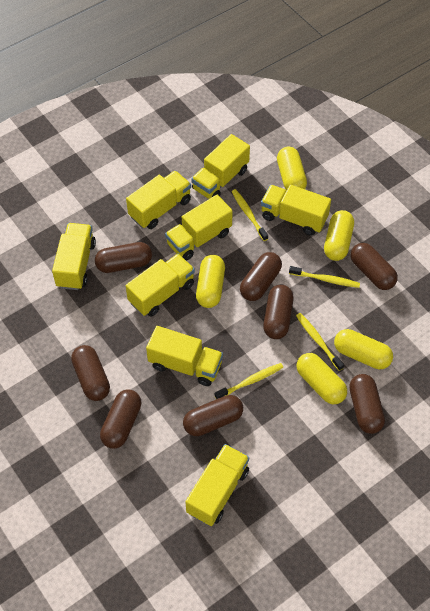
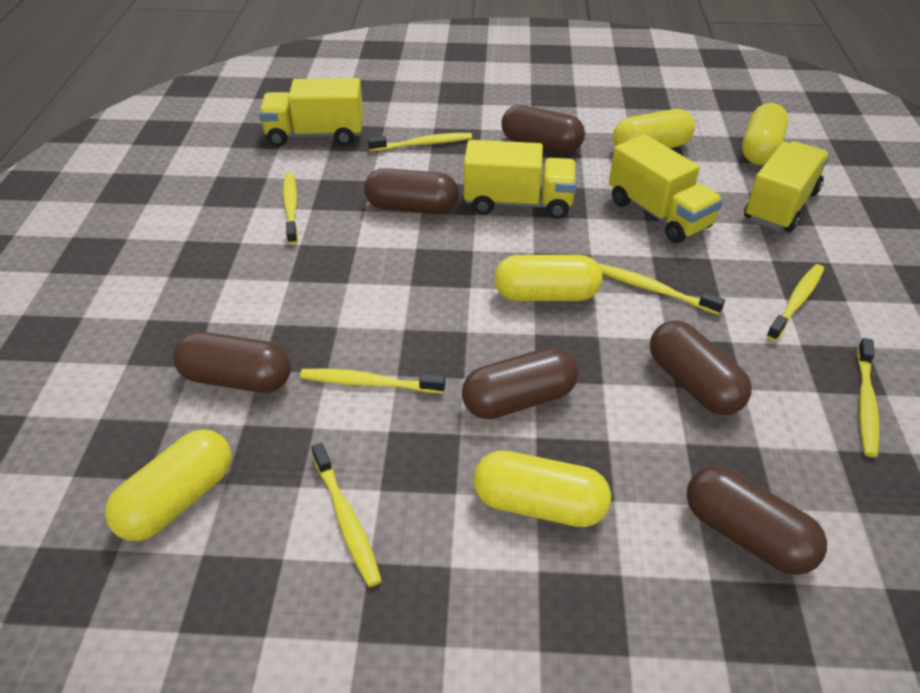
brown capsule: 8 -> 6
yellow toothbrush: 4 -> 7
yellow truck: 8 -> 4

